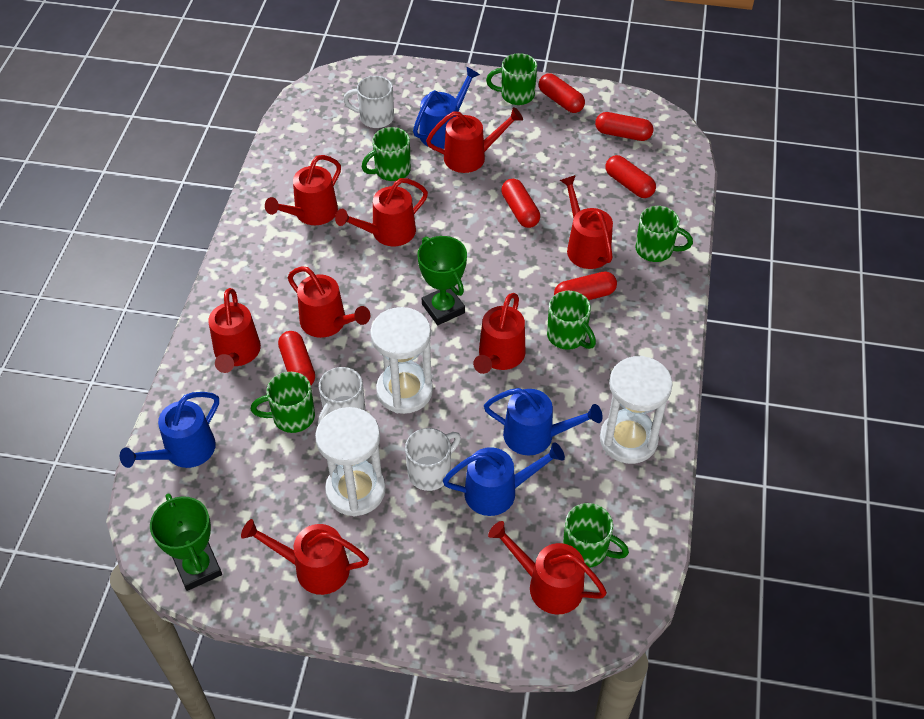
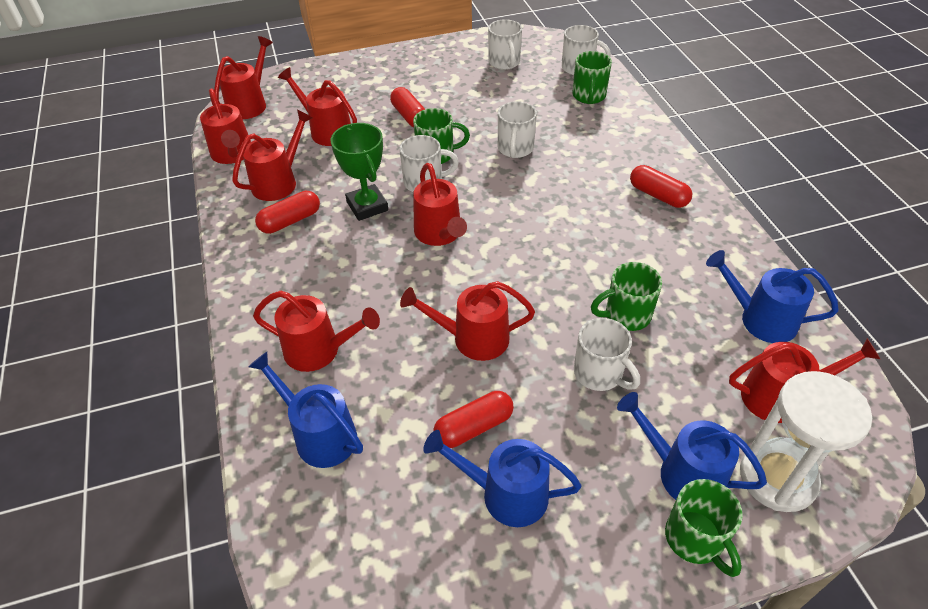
green mug: 6 -> 4
green trophy: 2 -> 1
red capsule: 6 -> 4
red watering can: 9 -> 8
white hourglass: 3 -> 1
white mug: 3 -> 5

